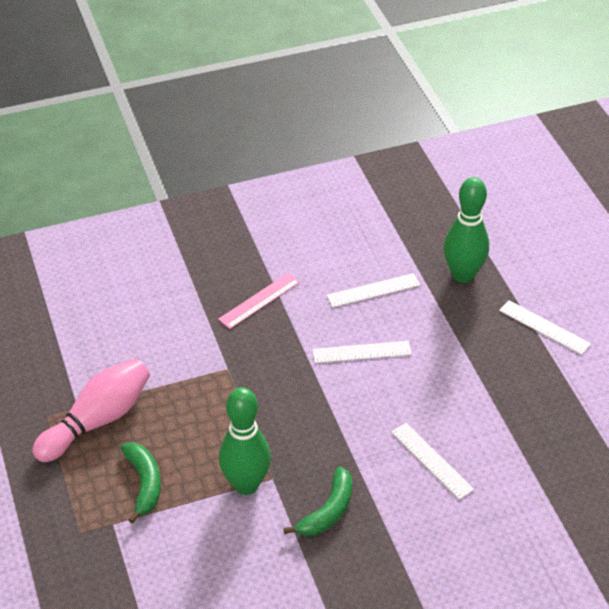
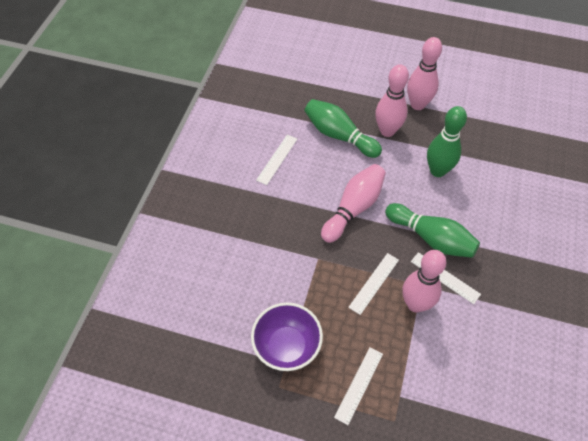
green banana: 2 -> 0
green bowling pin: 2 -> 3
pink bowling pin: 1 -> 4
pink ruler: 1 -> 0
purple bowl: 0 -> 1

